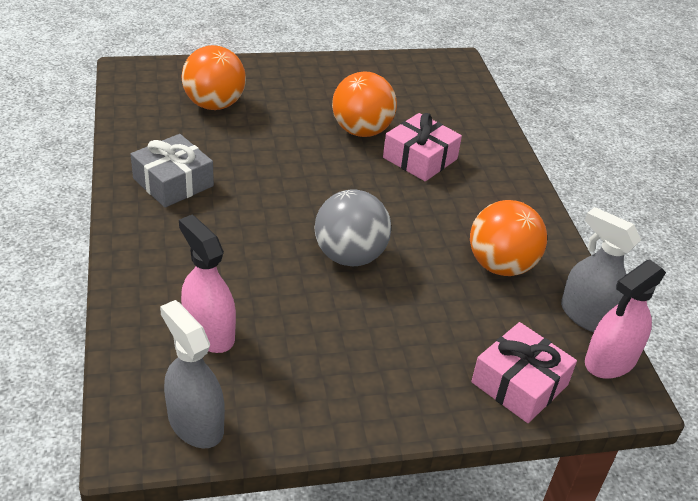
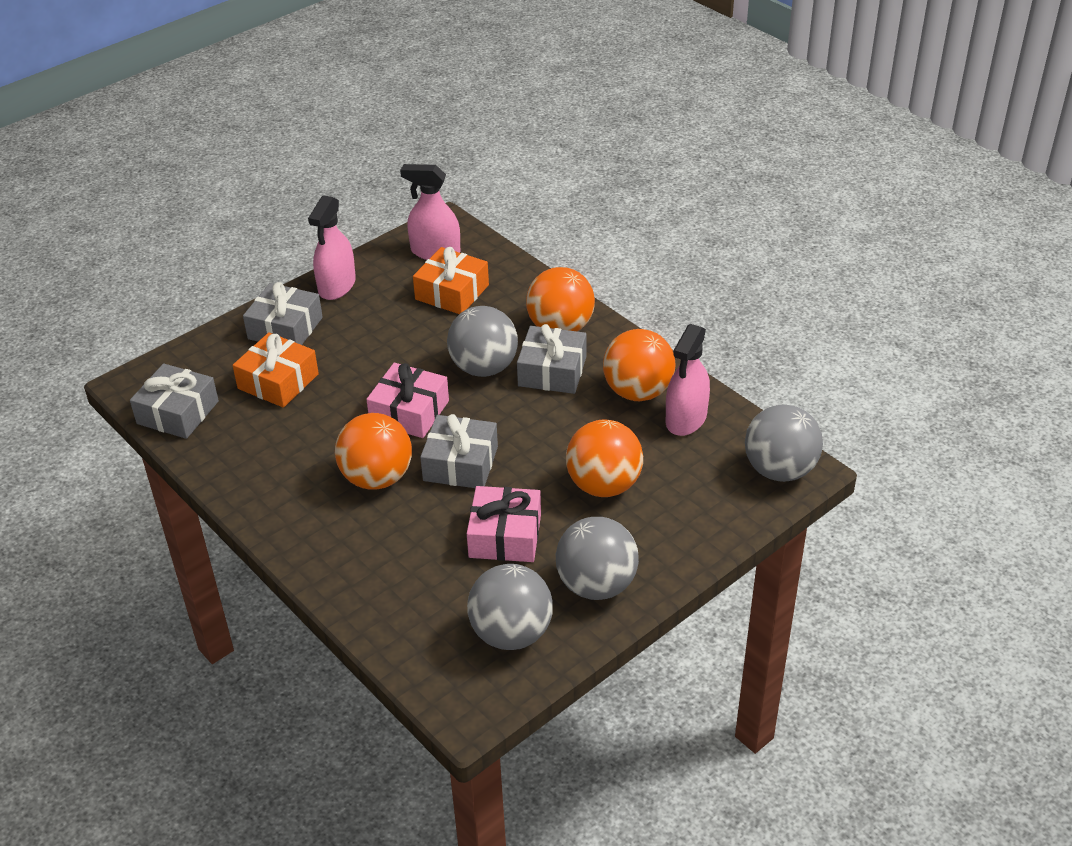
grey ball: 1 -> 4
grey gift: 1 -> 4
grey spray bottle: 2 -> 0
orange ball: 3 -> 4
orange gift: 0 -> 2
pink spray bottle: 2 -> 3

